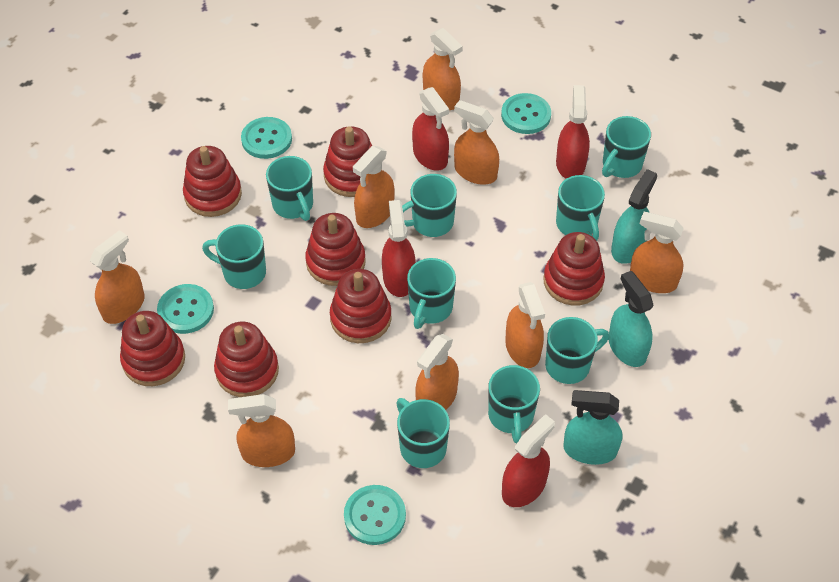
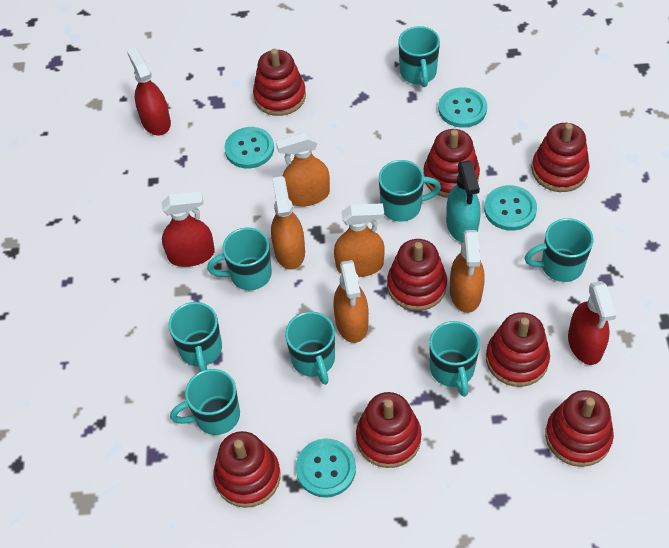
orange spray bottle: 8 -> 5
red spray bottle: 4 -> 3
red stacking toy: 7 -> 8
turquoise mug: 9 -> 8
turquoise spray bottle: 3 -> 1

